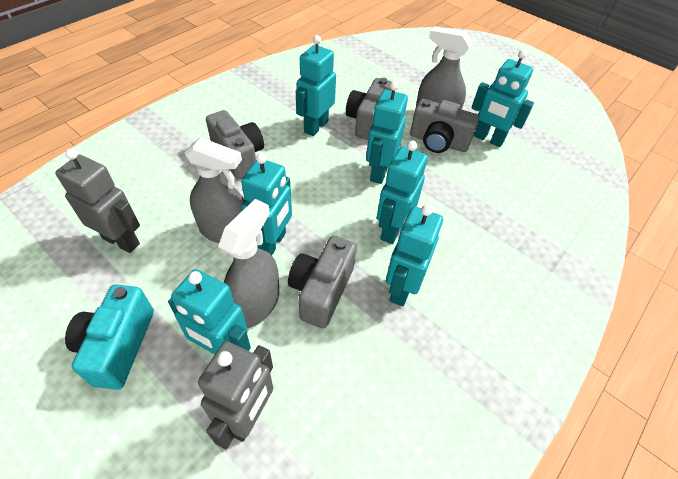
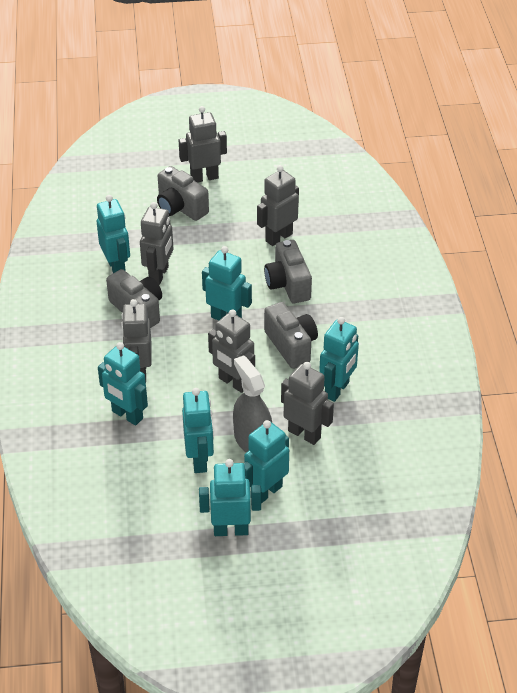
grey robot: 2 -> 6
grey spray bottle: 3 -> 1
turquoise camera: 1 -> 0

